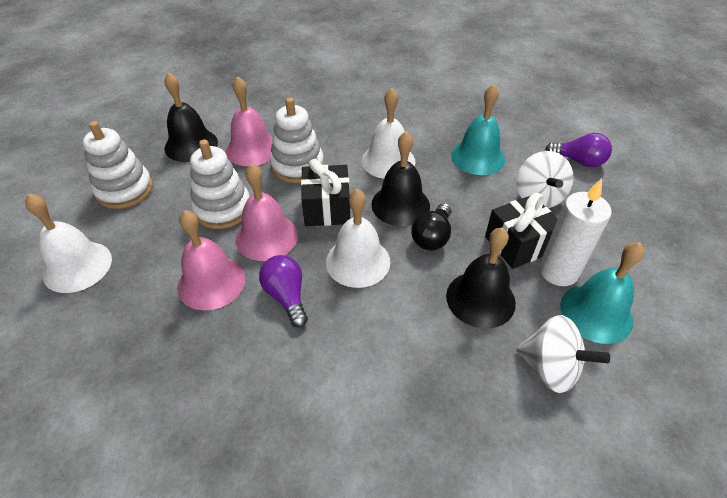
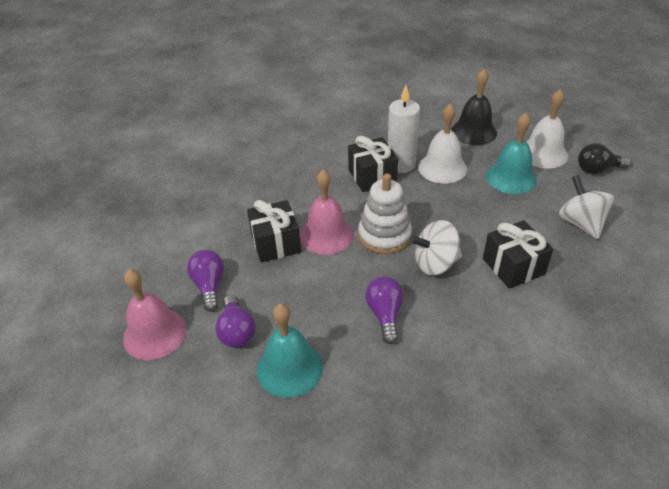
black bell: 3 -> 1
black gift: 2 -> 3
pink bell: 3 -> 2
purple light bulb: 2 -> 3
white bell: 3 -> 2
white stacking toy: 3 -> 1

